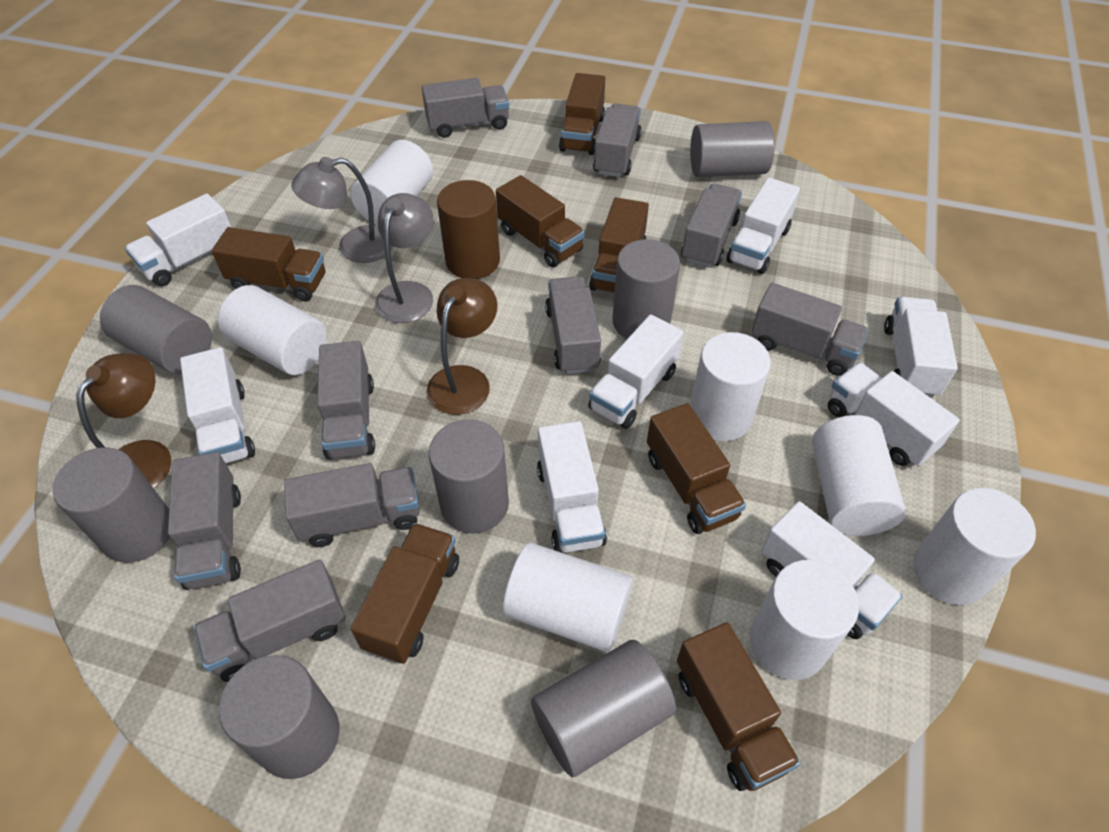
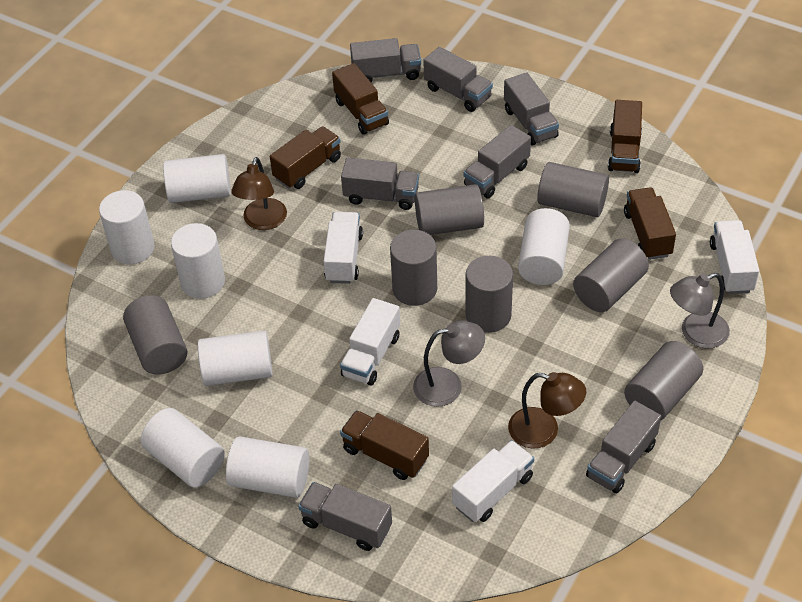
brown cylinder: 1 -> 0
brown truck: 7 -> 5
grey truck: 9 -> 7
white truck: 8 -> 4

